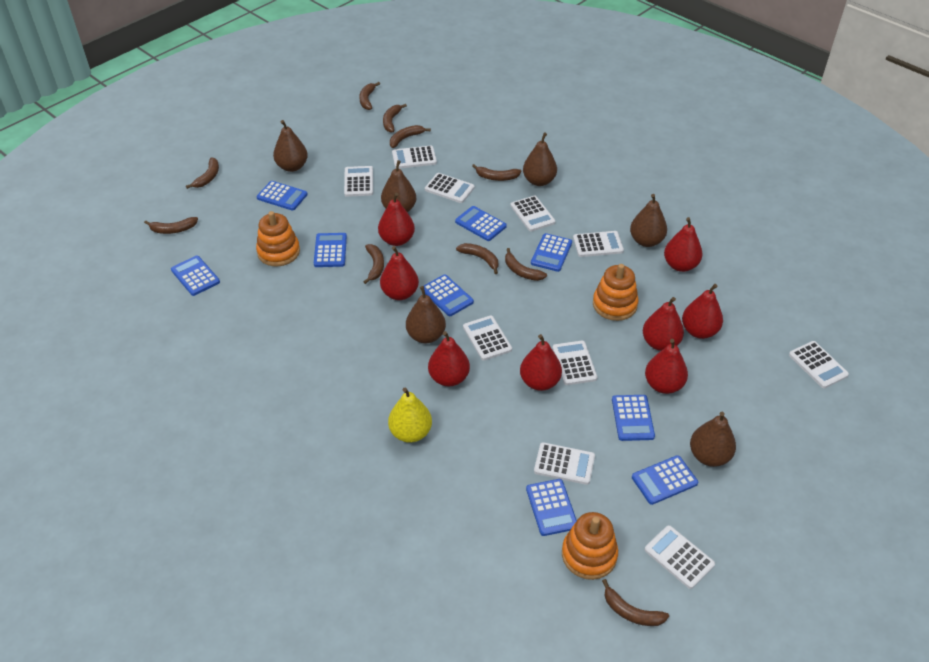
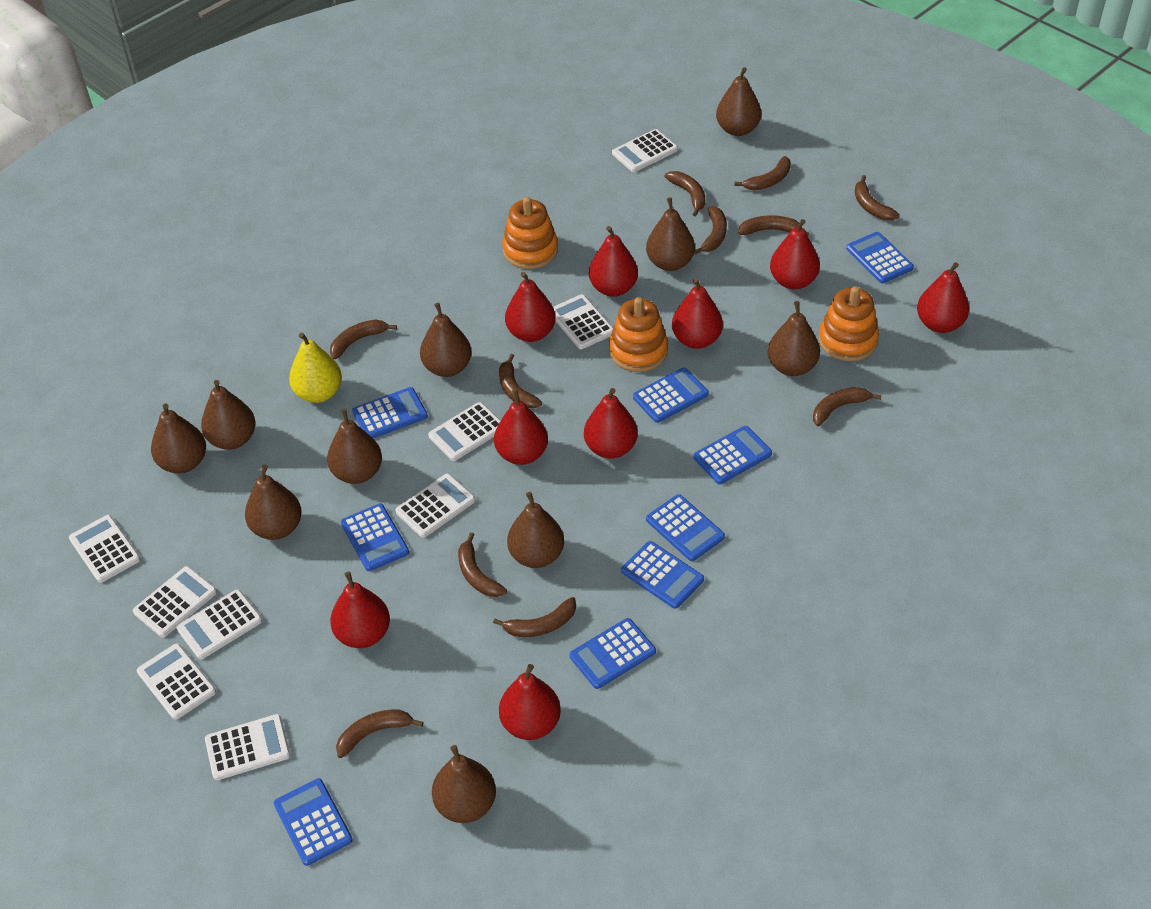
brown banana: 10 -> 11
brown pear: 6 -> 10
red pear: 8 -> 9
white calculator: 10 -> 9

